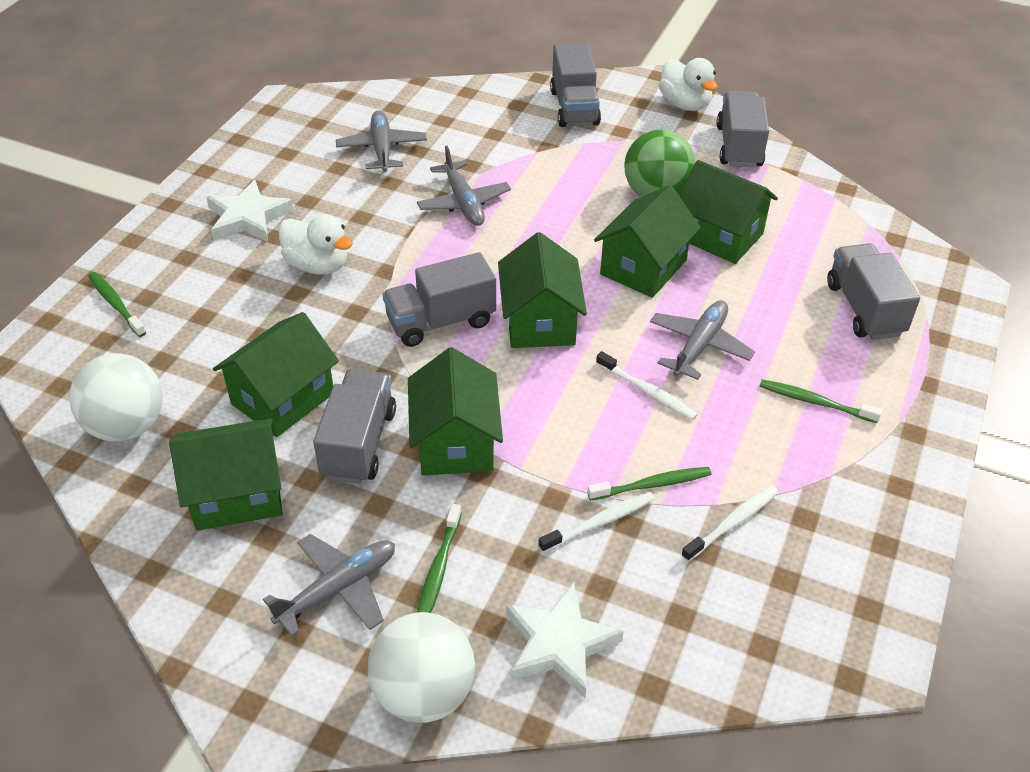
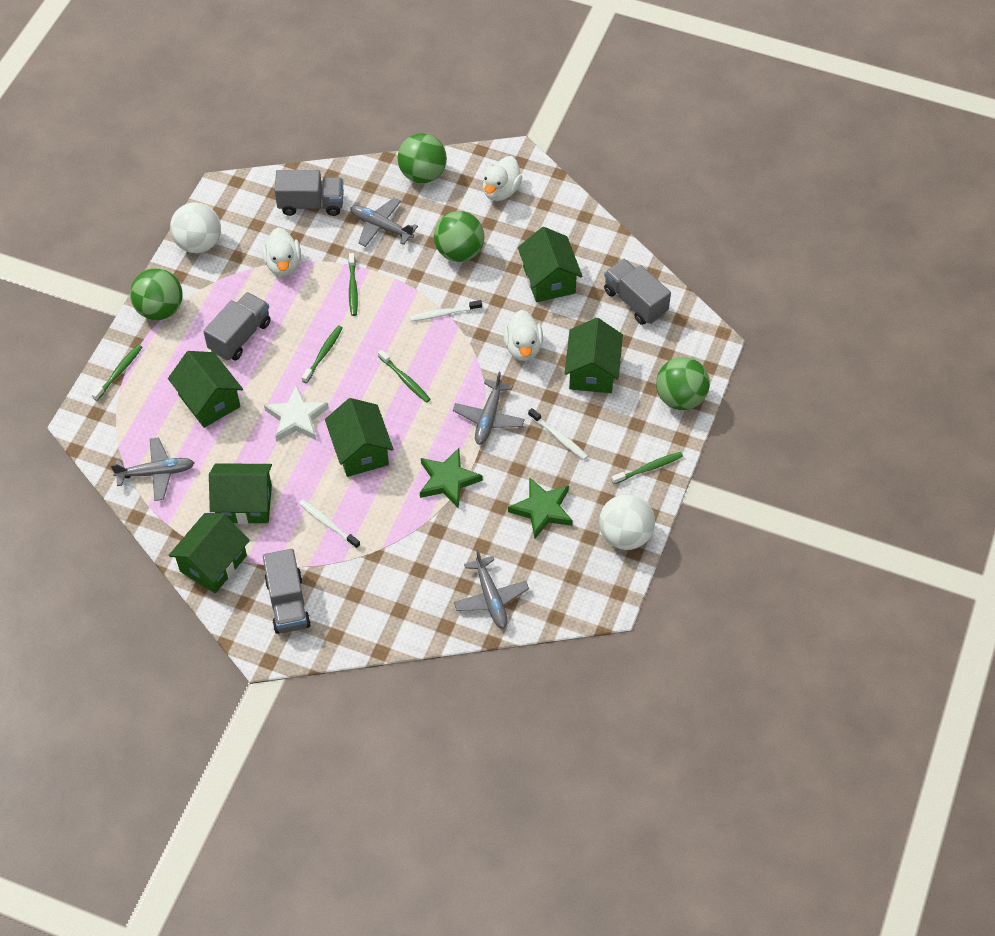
green ball: 1 -> 4
green star: 0 -> 2
green toothbrush: 4 -> 5
grey truck: 5 -> 4
white duck: 2 -> 3
white star: 2 -> 1

